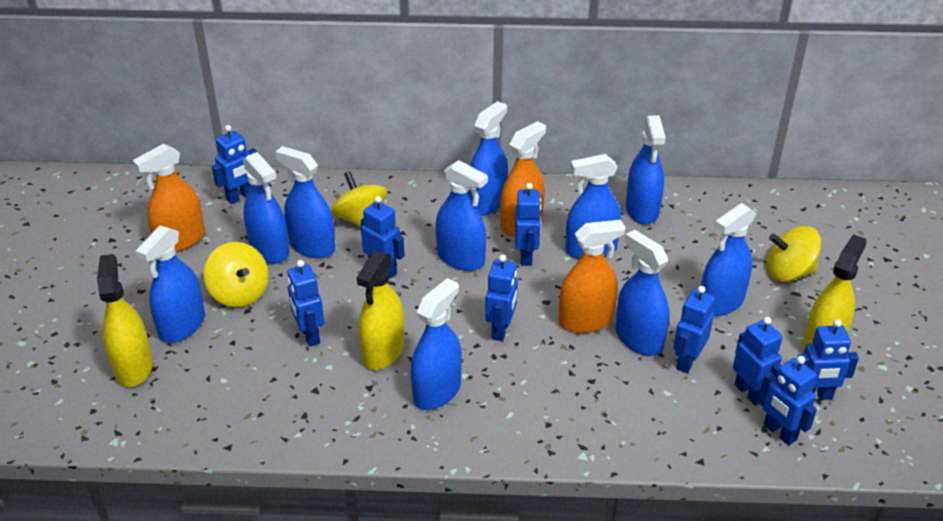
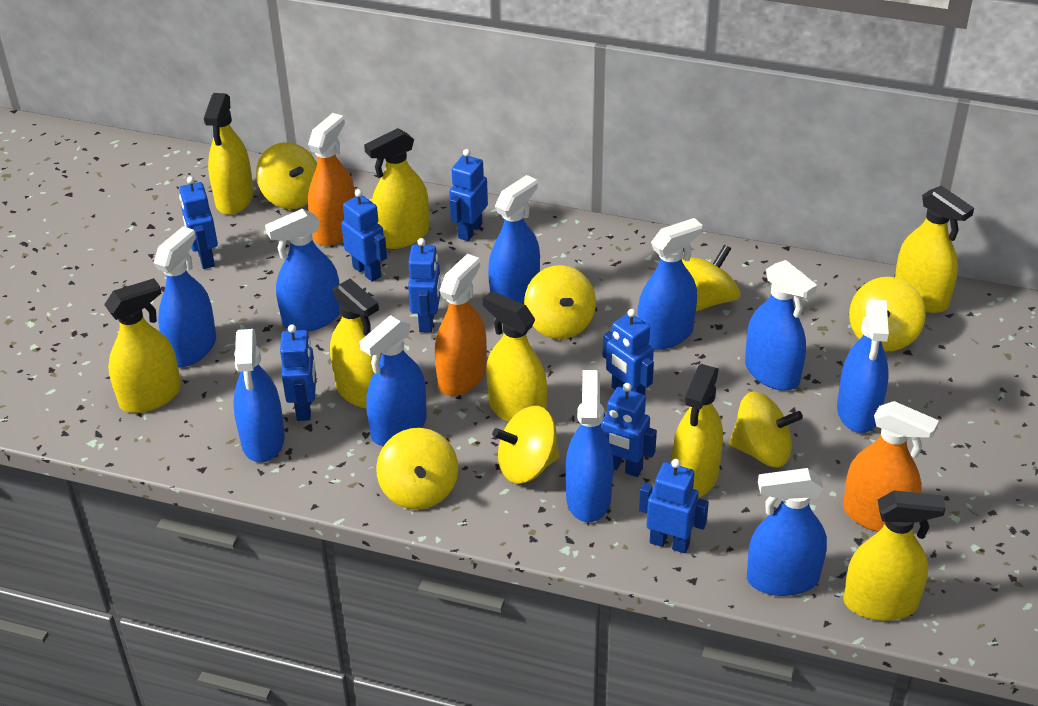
blue robot: 9 -> 8
yellow spinning top: 3 -> 7
yellow spray bottle: 3 -> 8

